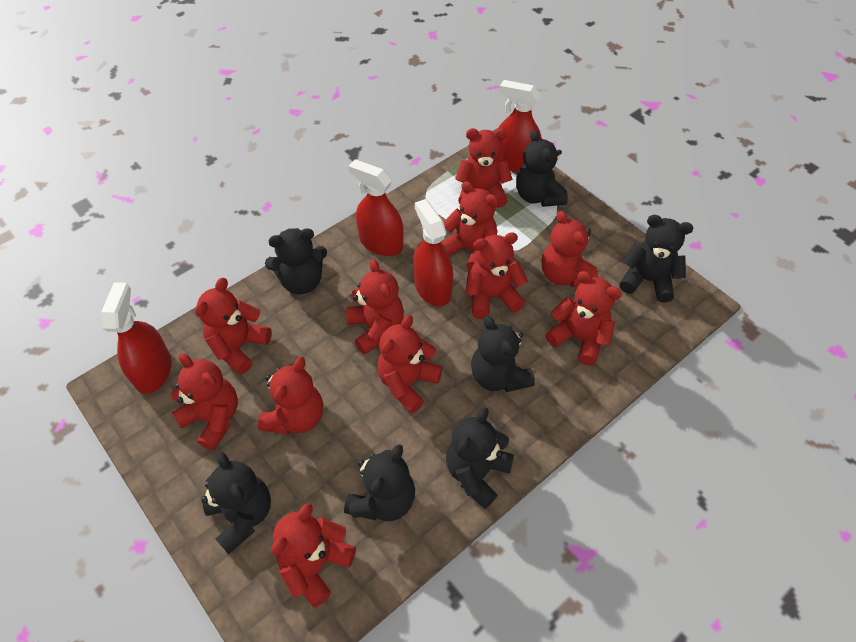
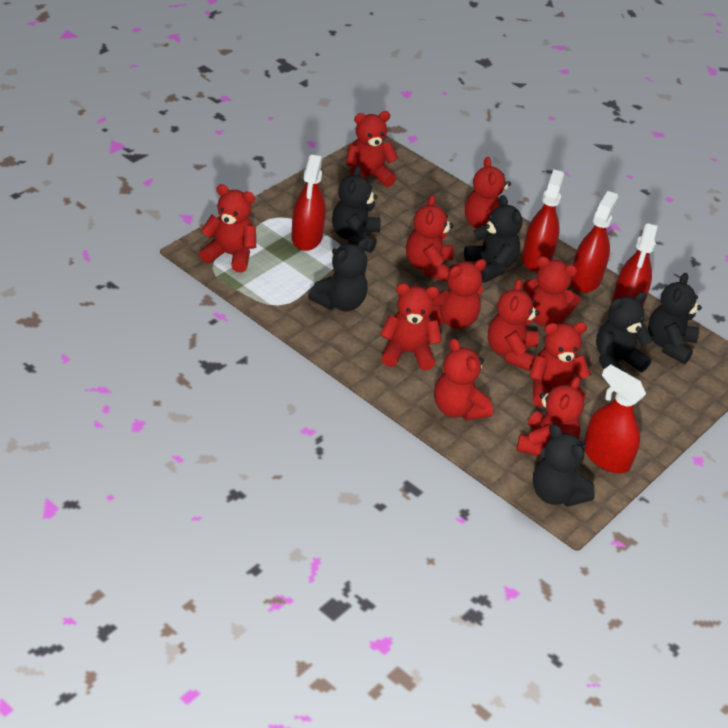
black teddy bear: 7 -> 6
red spray bottle: 4 -> 5

